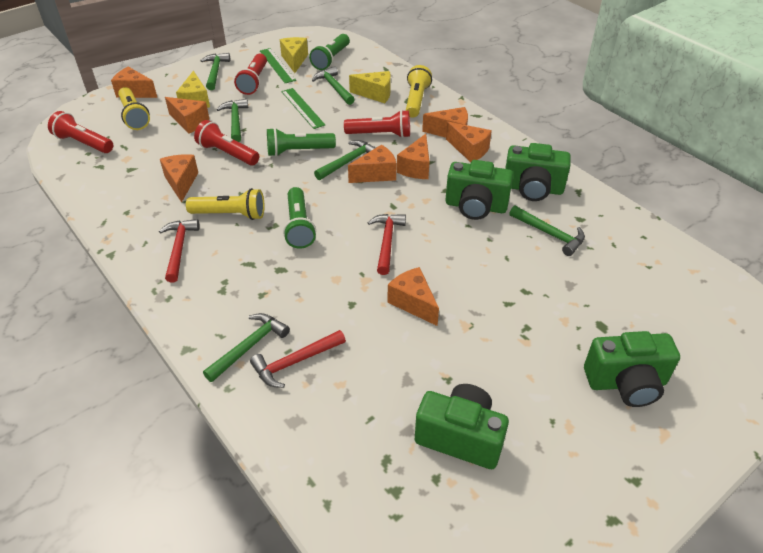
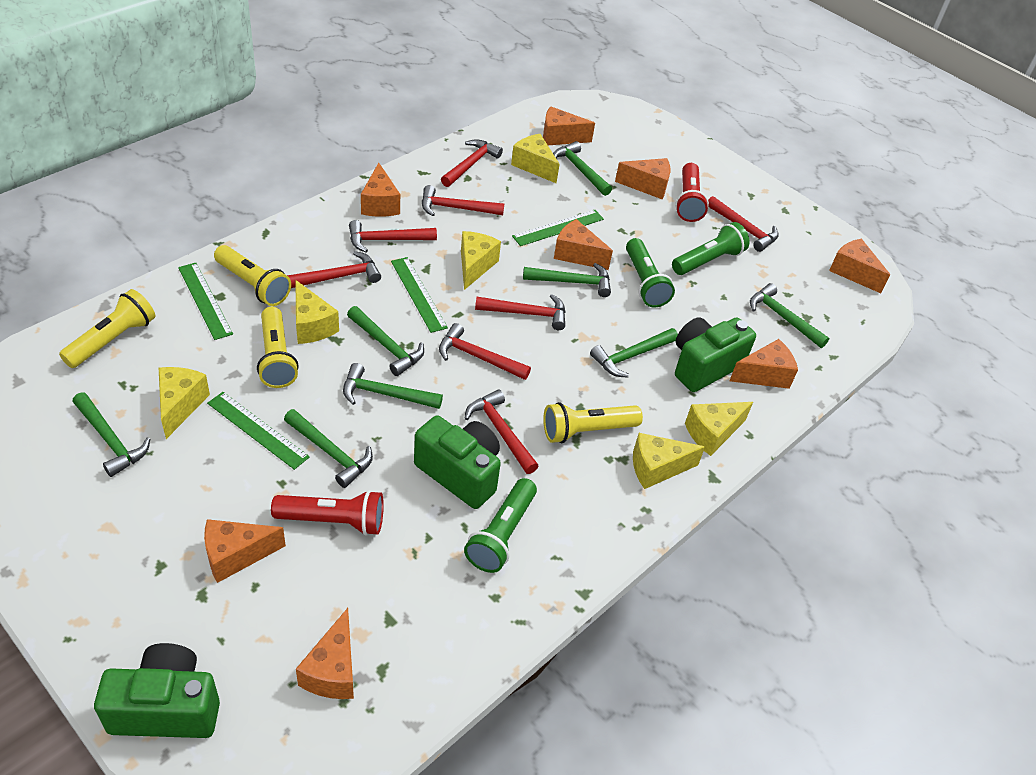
green camera: 4 -> 3
green hammer: 6 -> 8
green ruler: 2 -> 4
red flashlight: 4 -> 2
red hammer: 3 -> 8
yellow cheese: 3 -> 6
yellow flashlight: 3 -> 4

